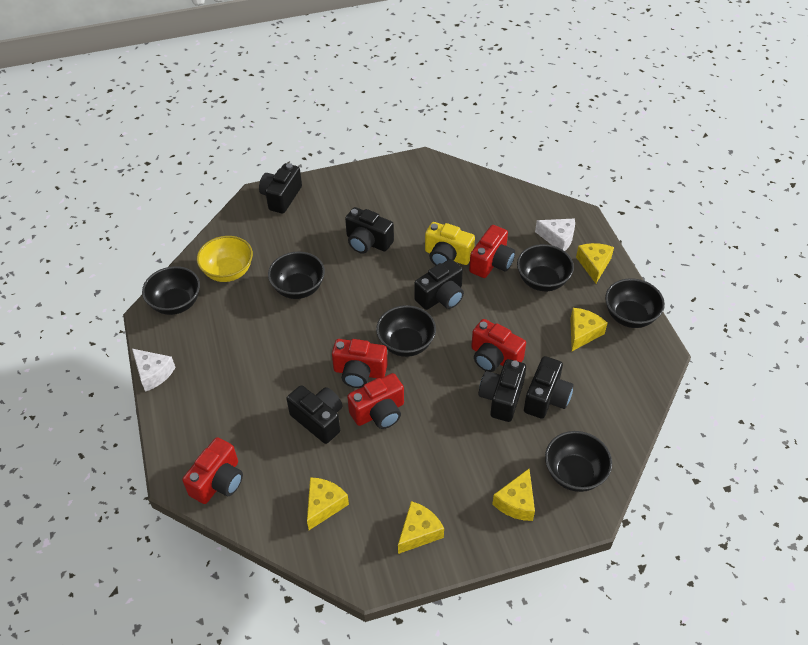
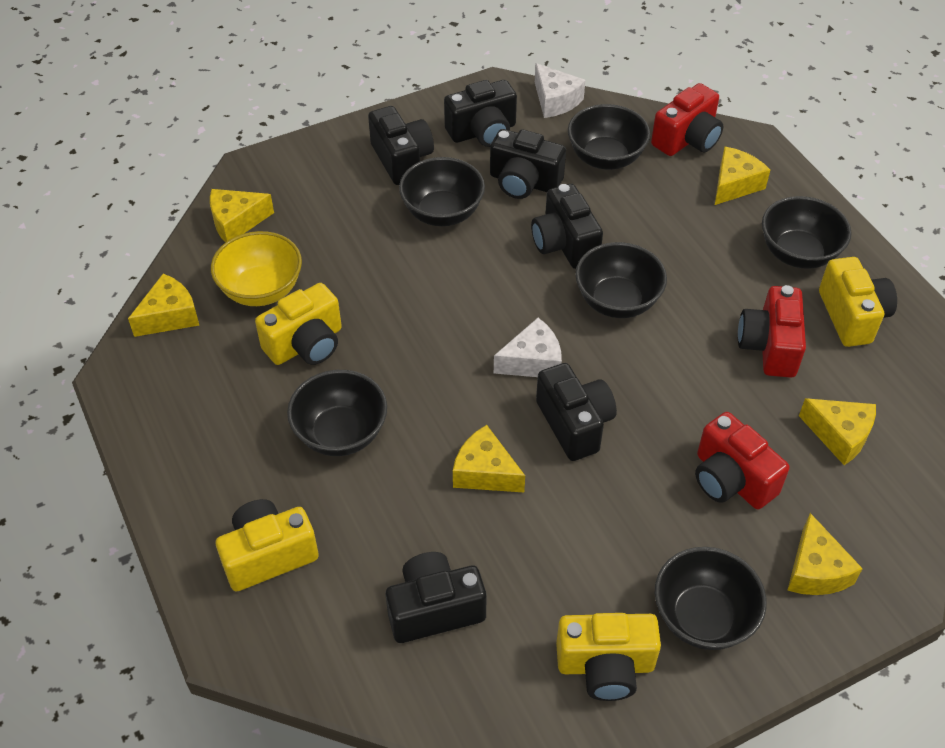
red camera: 5 -> 3
yellow camera: 1 -> 4
yellow cheese: 5 -> 6

